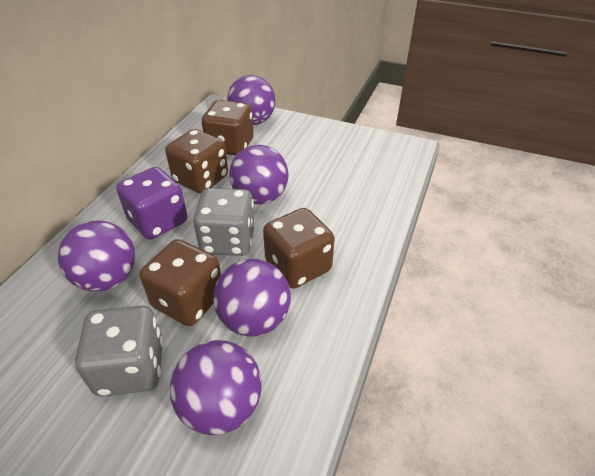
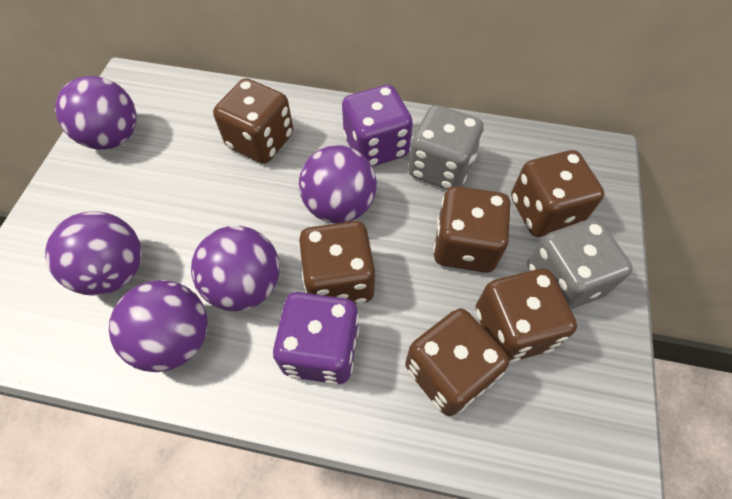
brown dice: 4 -> 6
purple dice: 1 -> 2

